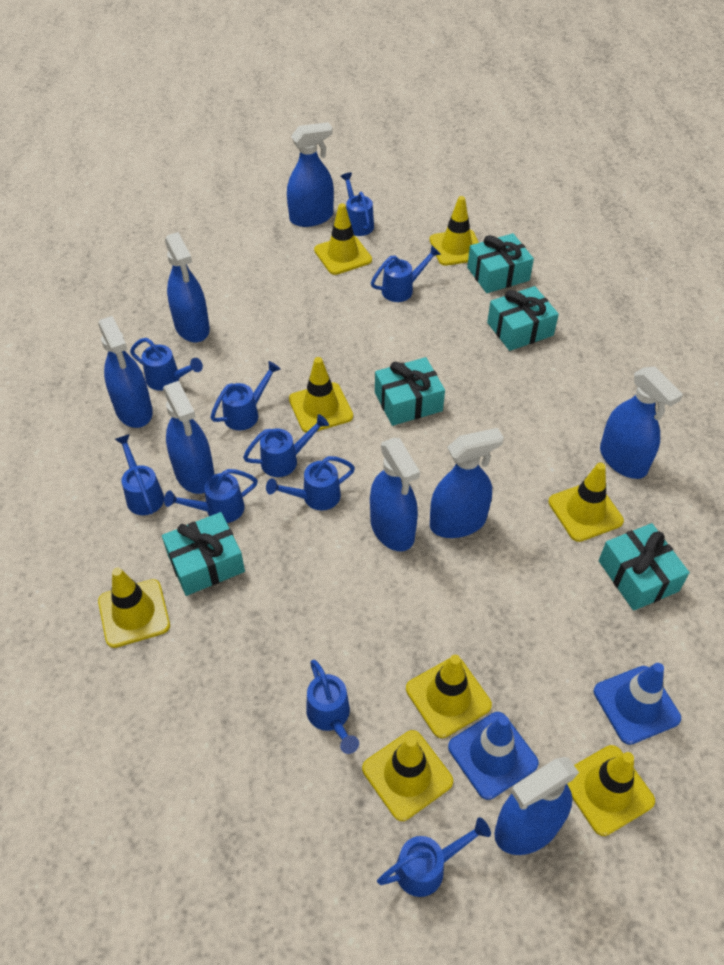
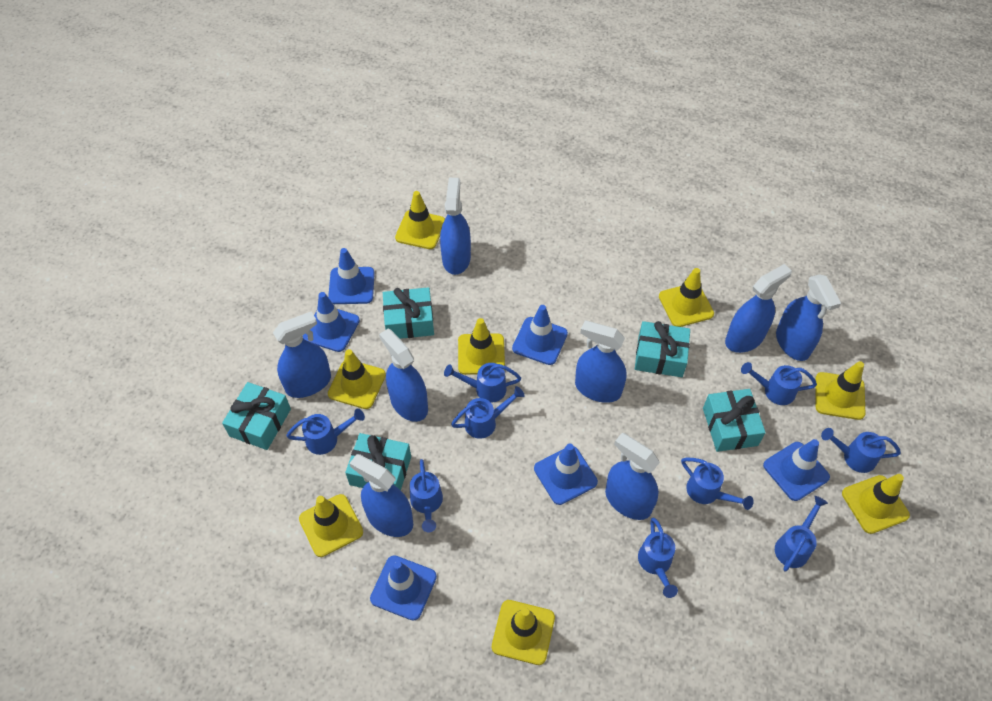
blue traffic cone: 2 -> 6
blue watering can: 10 -> 9

